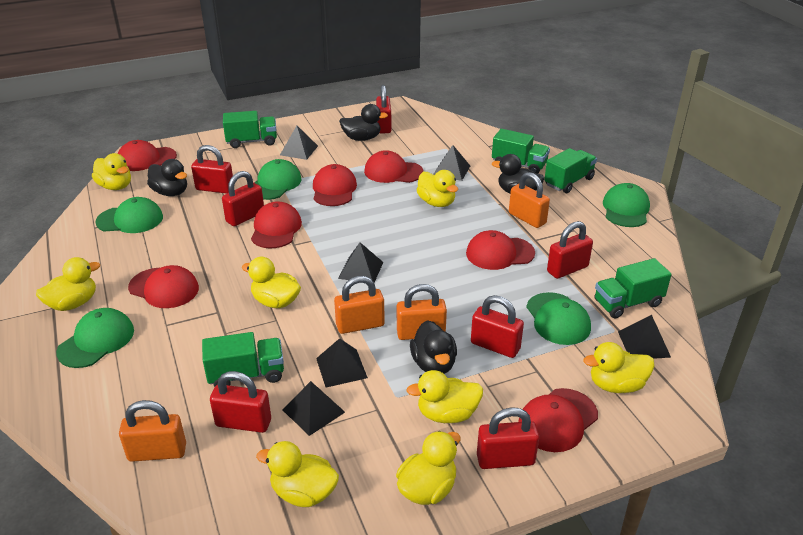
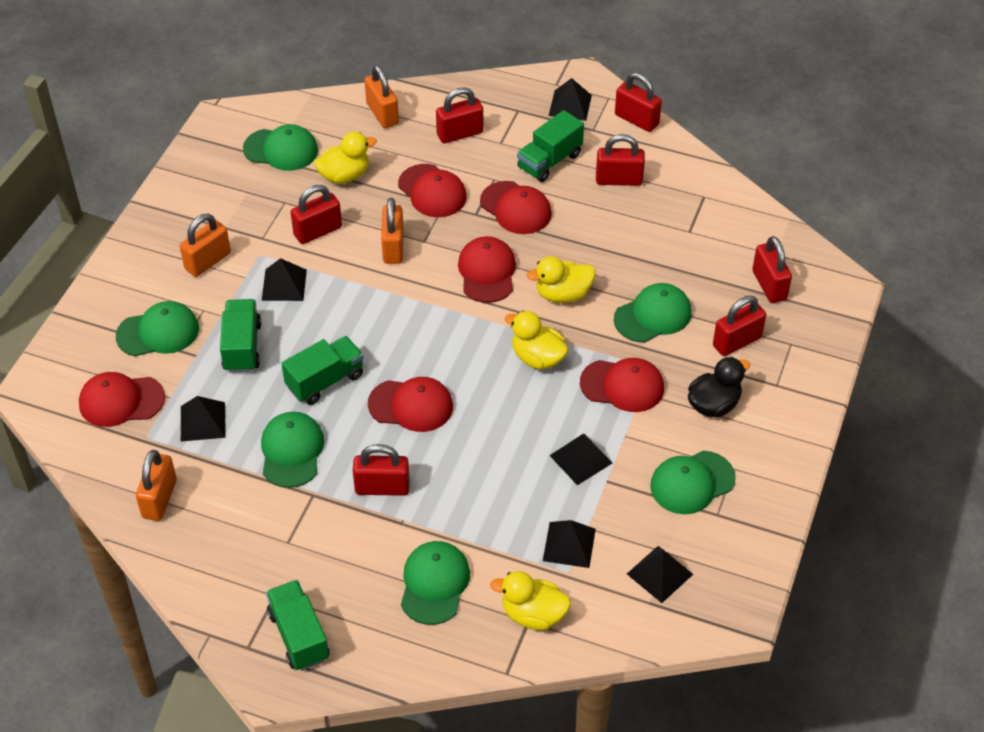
black duck: 4 -> 1
green cap: 5 -> 6
green truck: 5 -> 4
red cap: 7 -> 6
yellow duck: 8 -> 4

